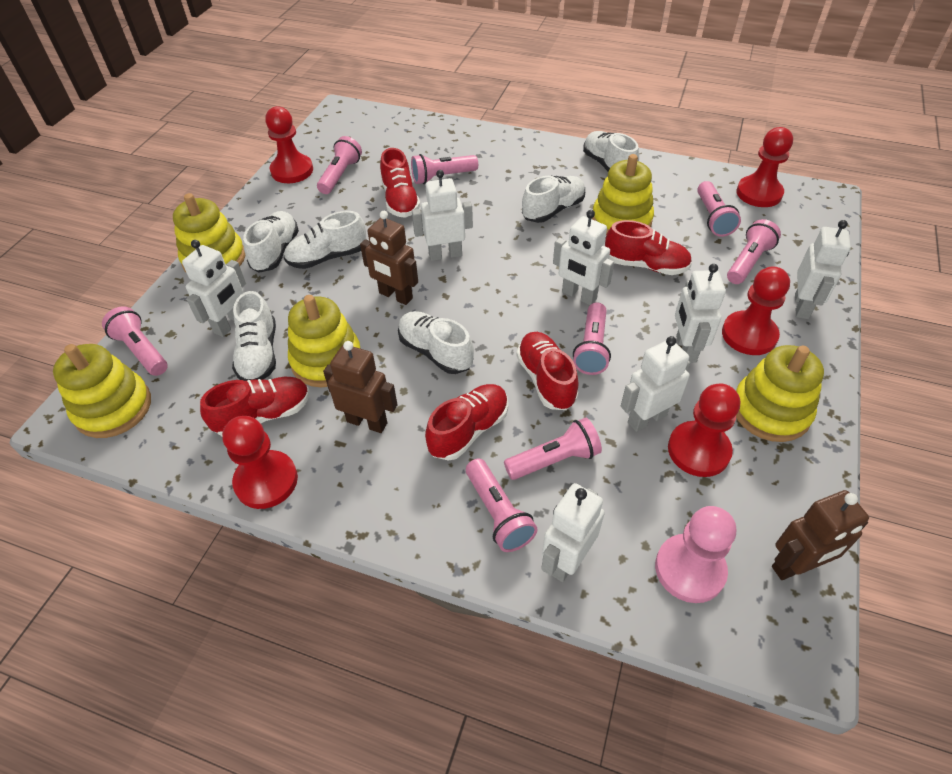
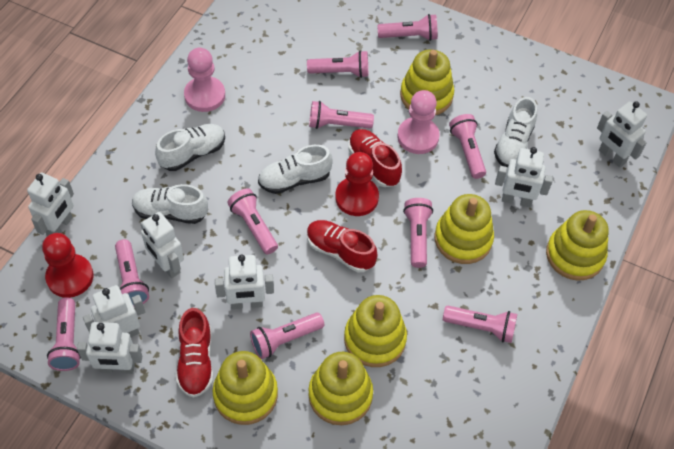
brown robot: 3 -> 0
pink flashlight: 8 -> 10
pink pawn: 1 -> 2
red pawn: 5 -> 2
red shoe: 5 -> 3
white shoe: 6 -> 4
yellow stacking toy: 5 -> 6

